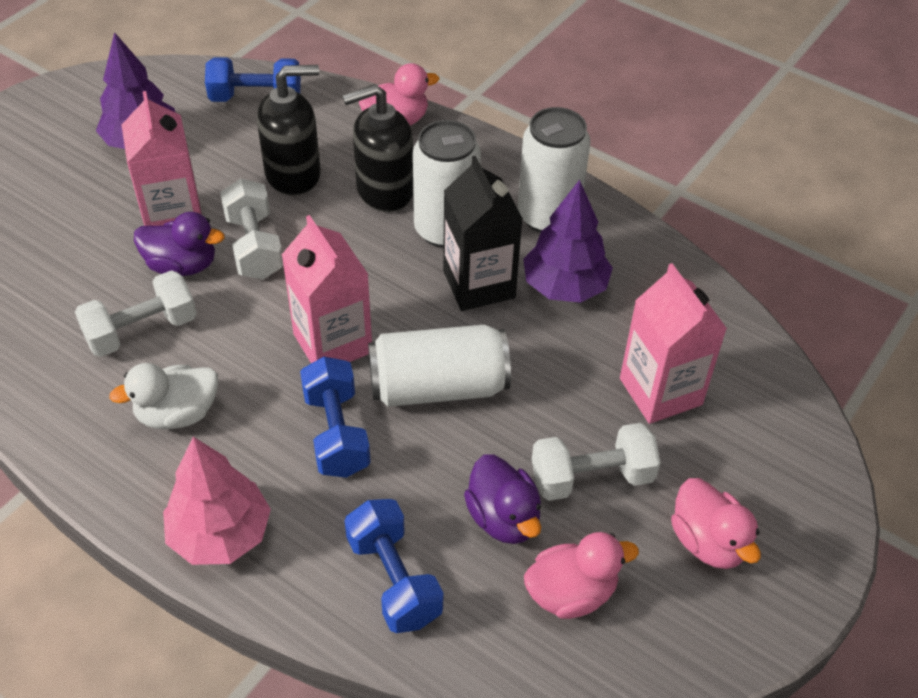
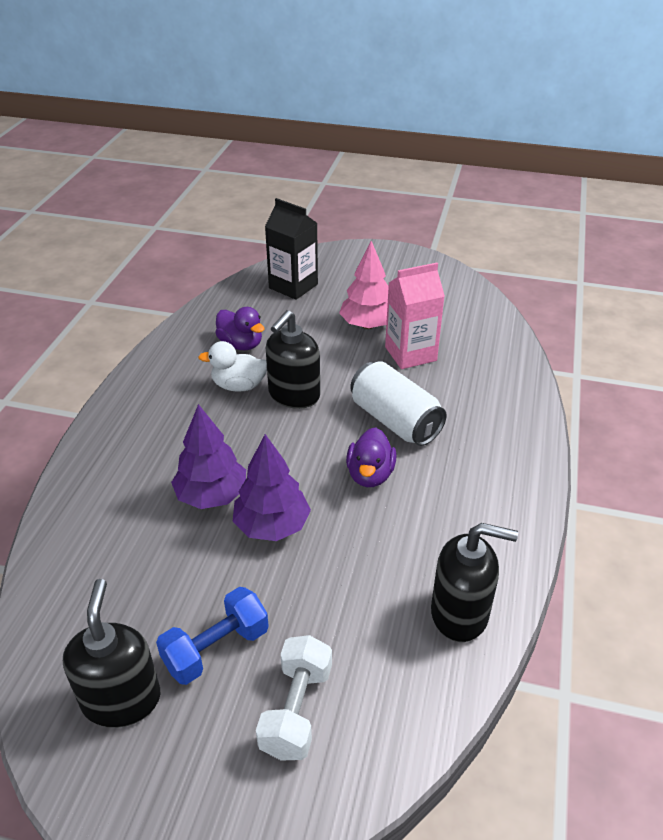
black soap dispenser: 2 -> 3
blue dumbbell: 3 -> 1
pink carton: 3 -> 1
pink duck: 3 -> 0
white can: 3 -> 1
white dumbbell: 3 -> 1

